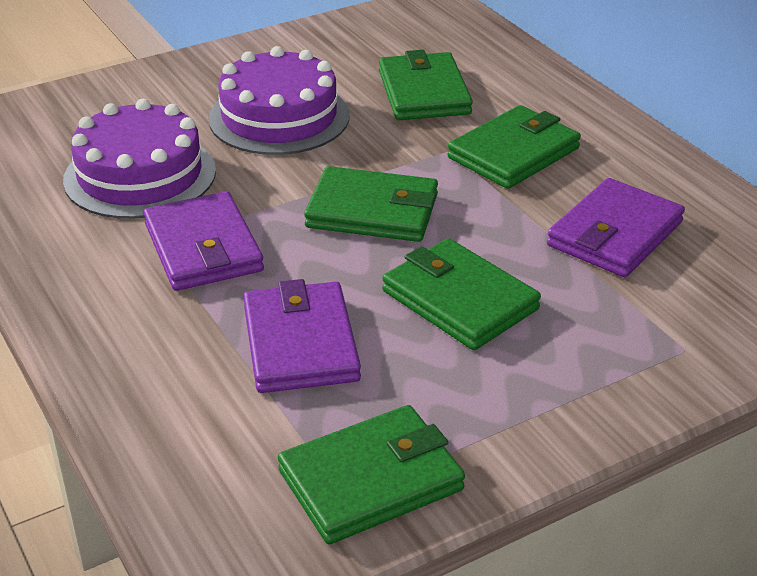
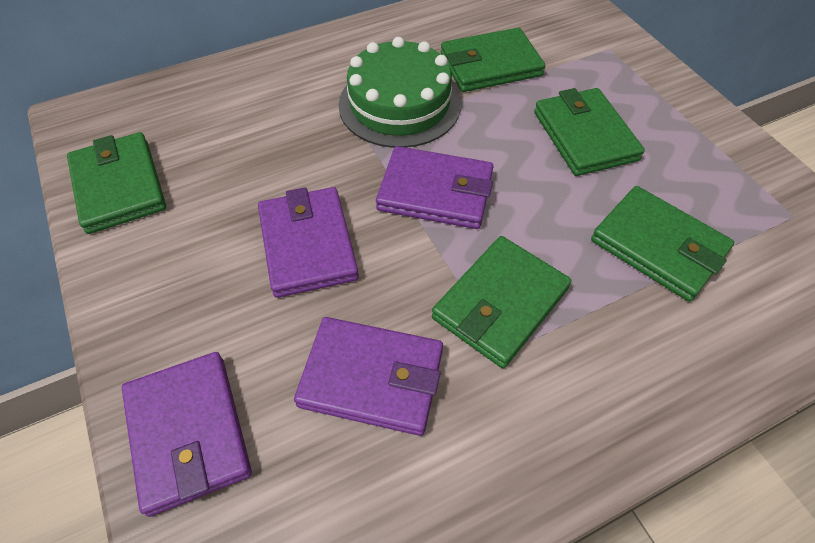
green cake: 0 -> 1
purple cake: 2 -> 0
purple wallet: 3 -> 4

